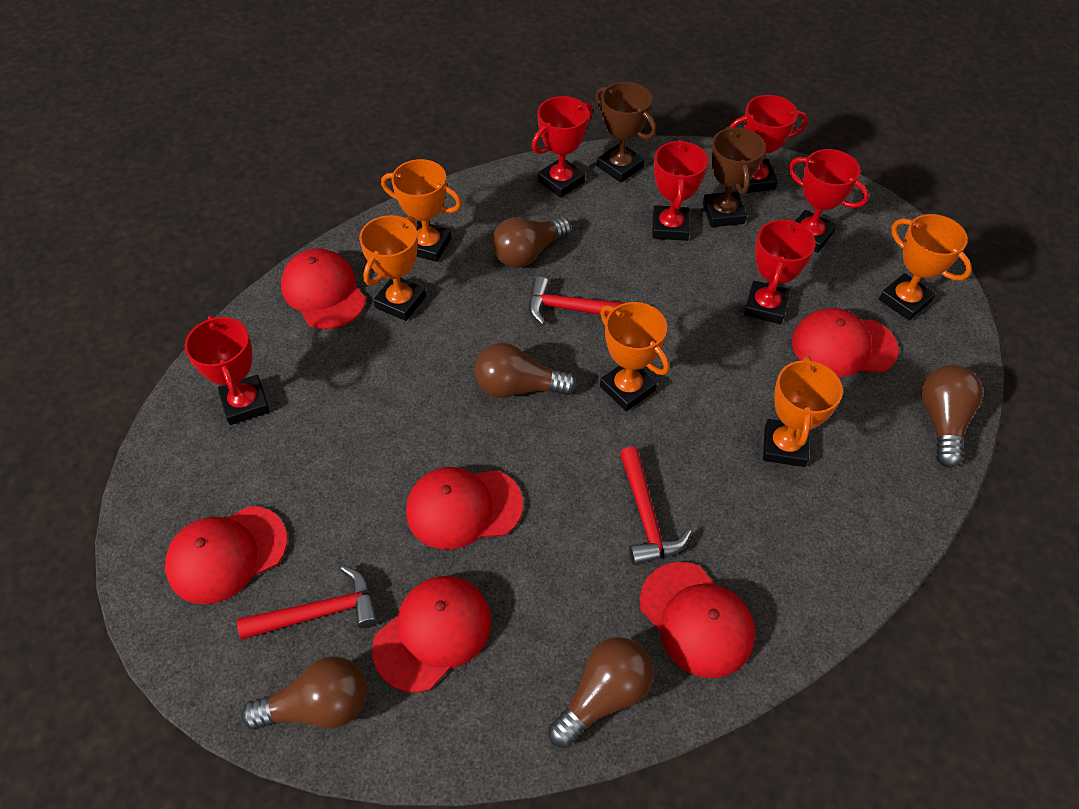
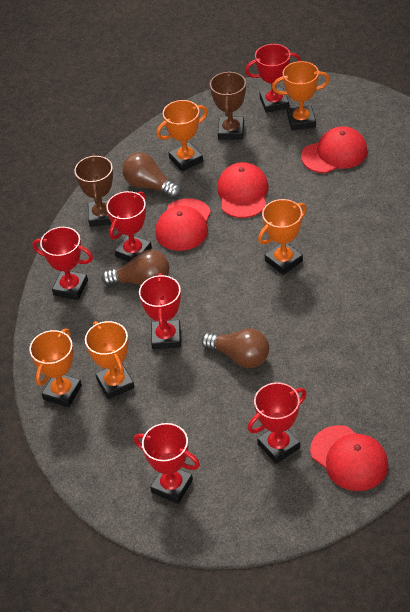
brown light bulb: 5 -> 3
red cap: 6 -> 4
red hammer: 3 -> 0

